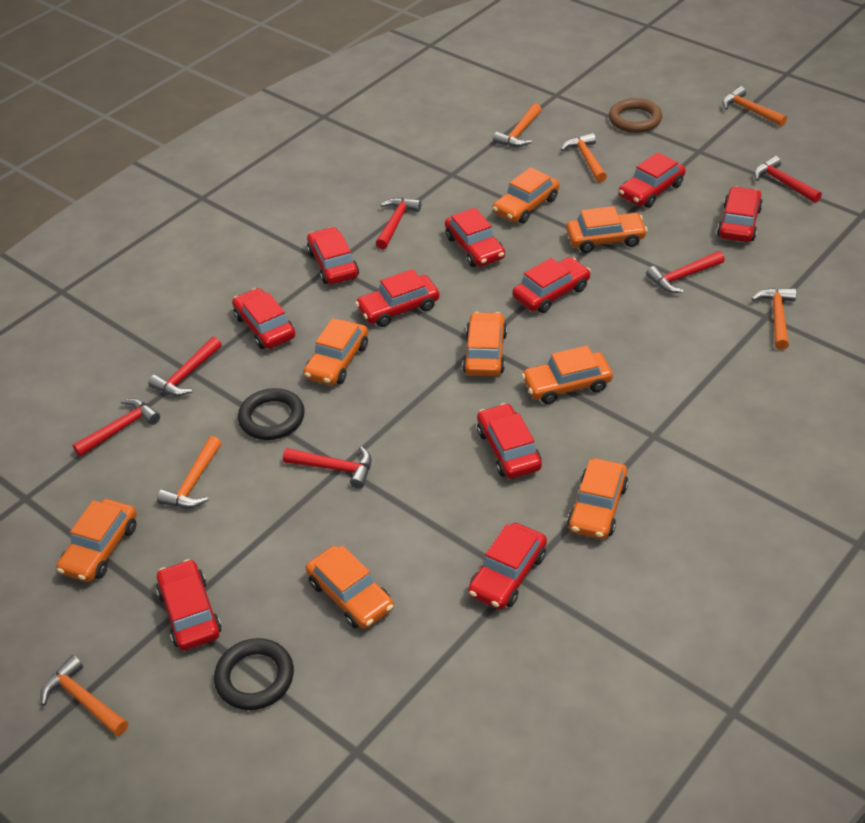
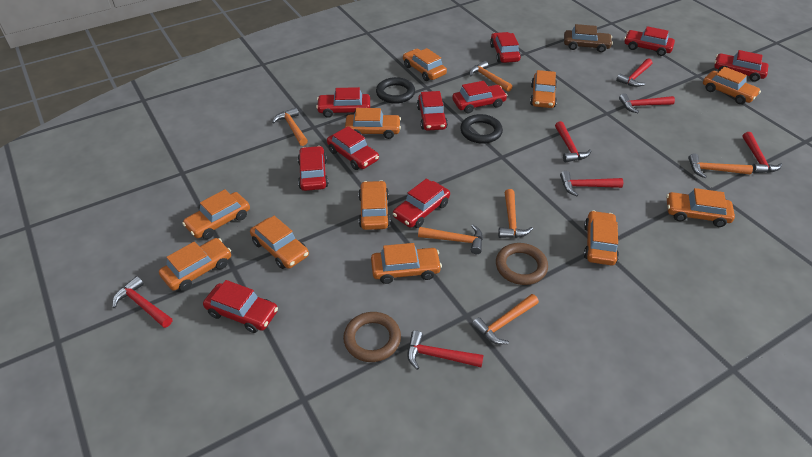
brown car: 0 -> 1
brown ring: 1 -> 2
orange car: 8 -> 11
red hammer: 6 -> 7

